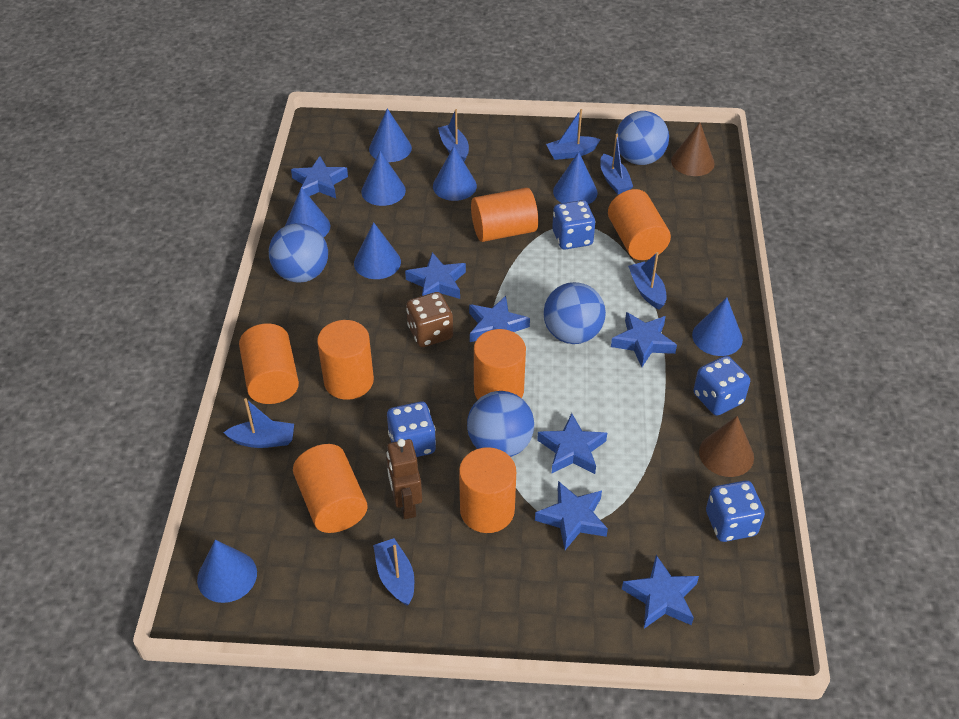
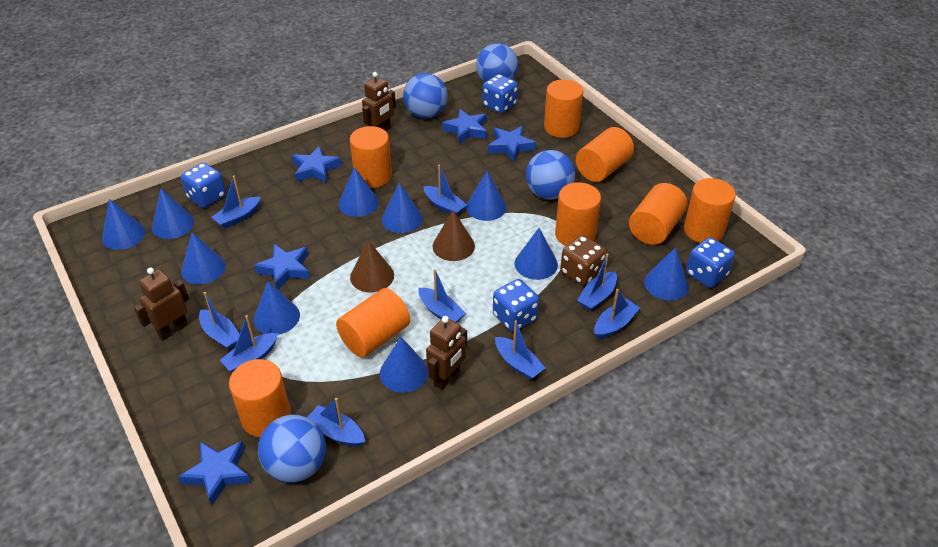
blue boat: 6 -> 9
blue cone: 8 -> 10
blue star: 7 -> 5
brown robot: 1 -> 3
orange cylinder: 7 -> 8

